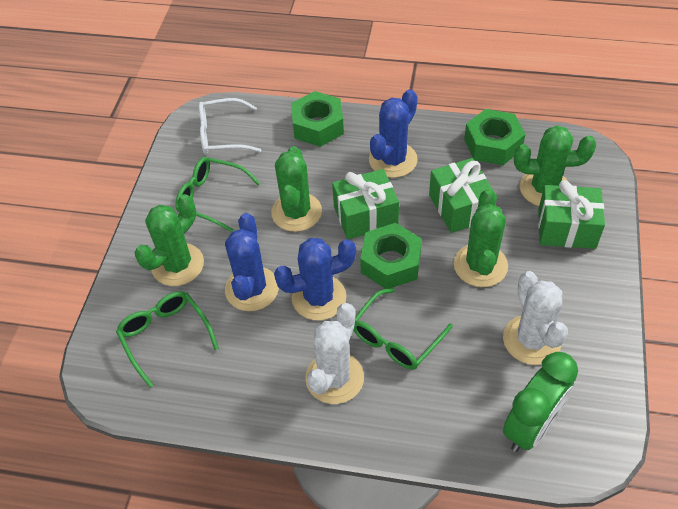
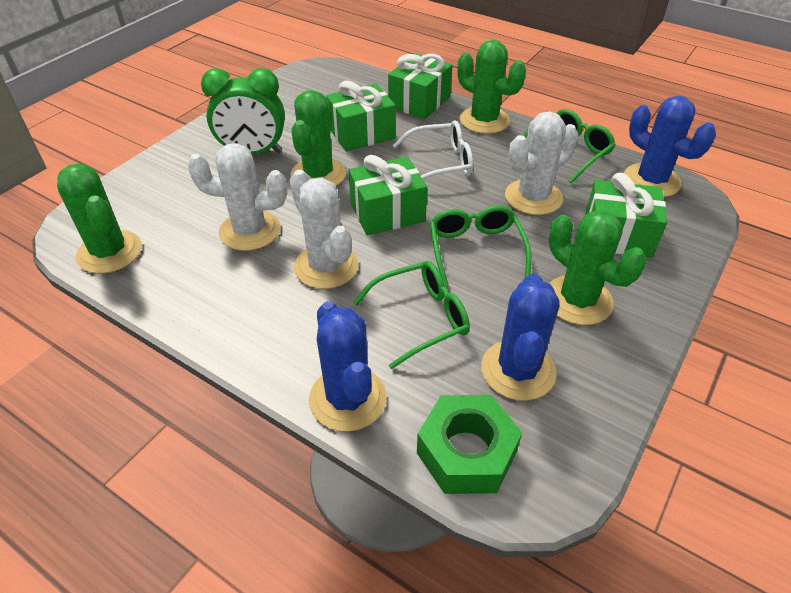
green gift: 3 -> 4
green nut: 3 -> 1
white cactus: 2 -> 3

